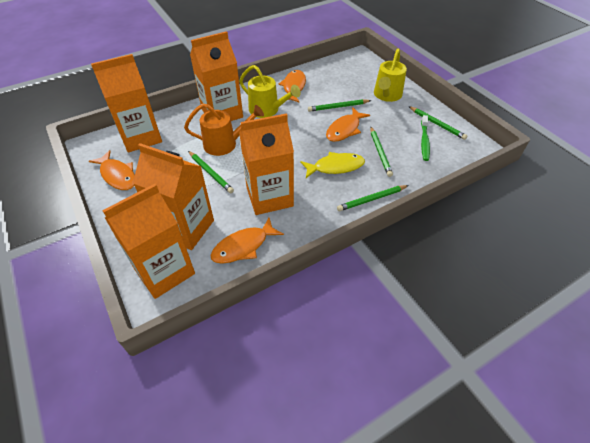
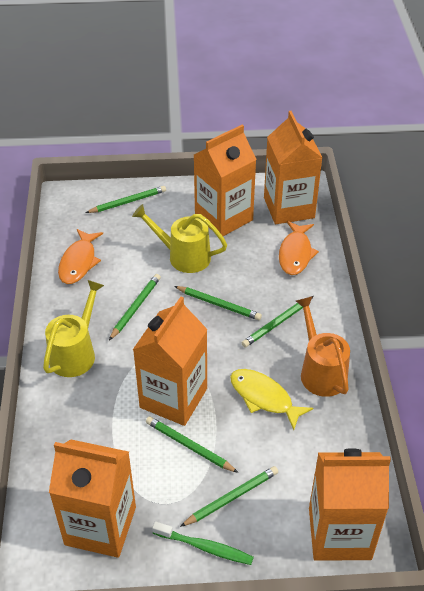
green pencil: 5 -> 6
orange fish: 4 -> 2

